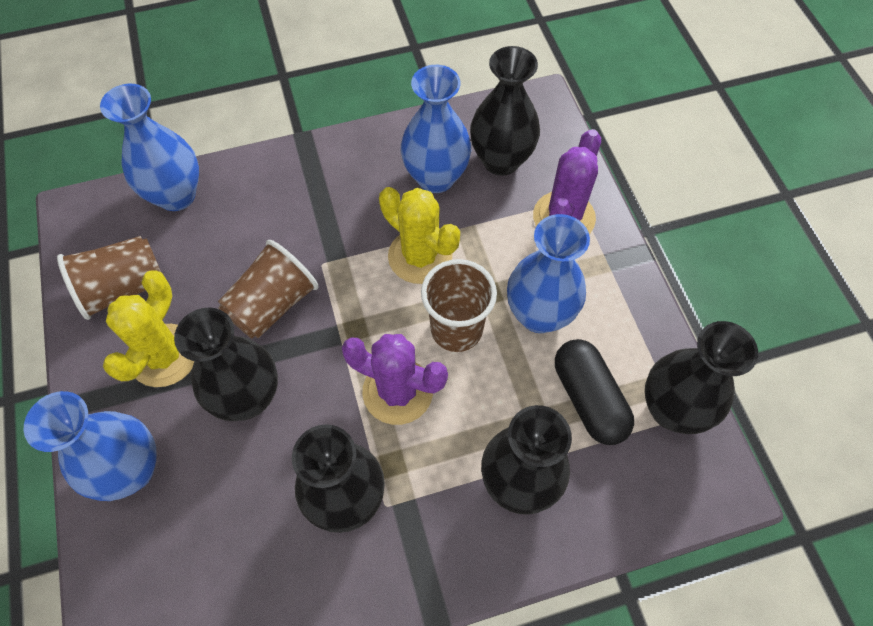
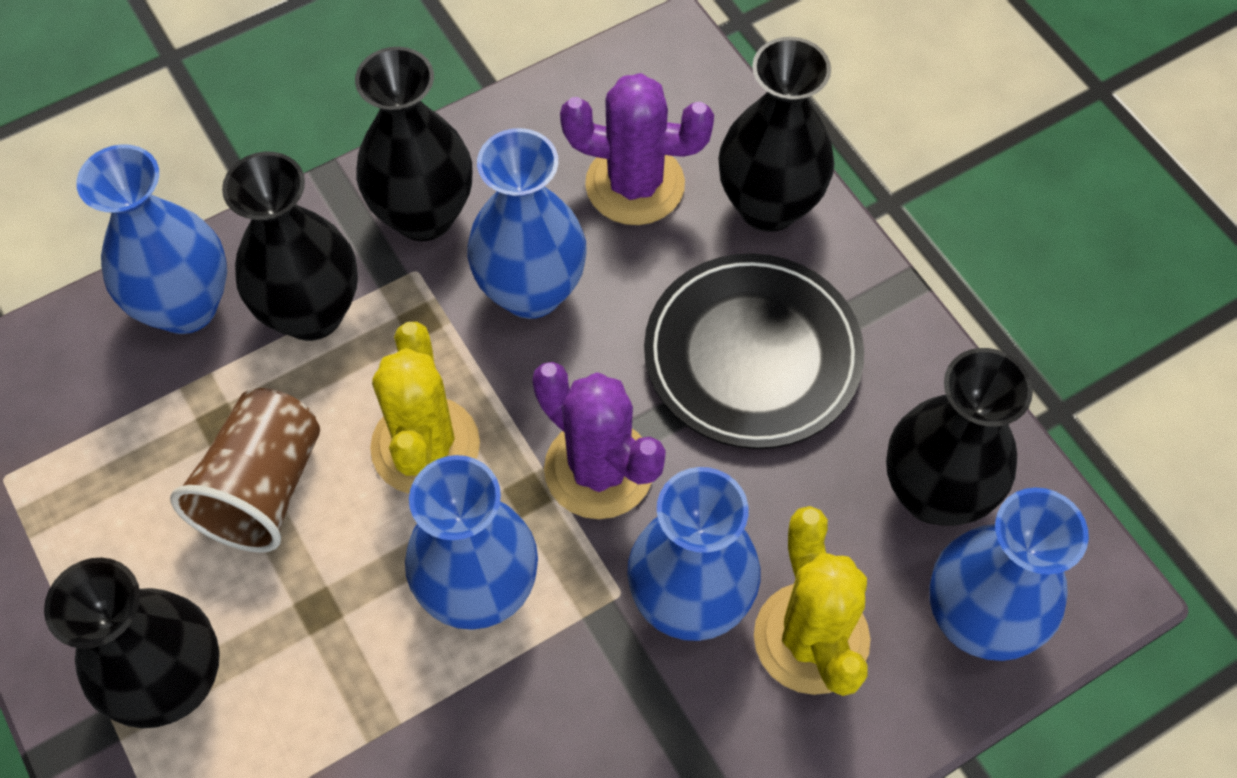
black capsule: 1 -> 0
black plate: 0 -> 1
blue vase: 4 -> 5
brown cup: 3 -> 1

